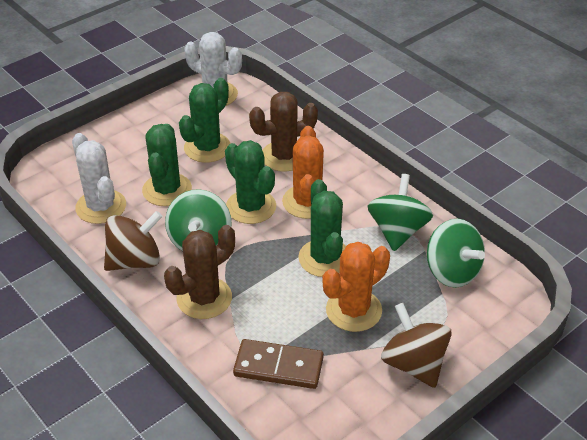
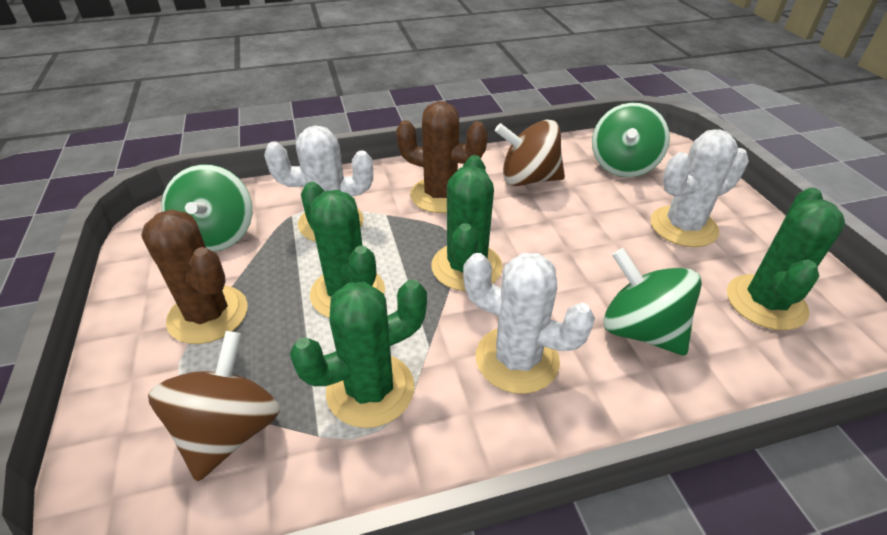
brown domino: 1 -> 0
orange cactus: 2 -> 0
white cactus: 2 -> 3

